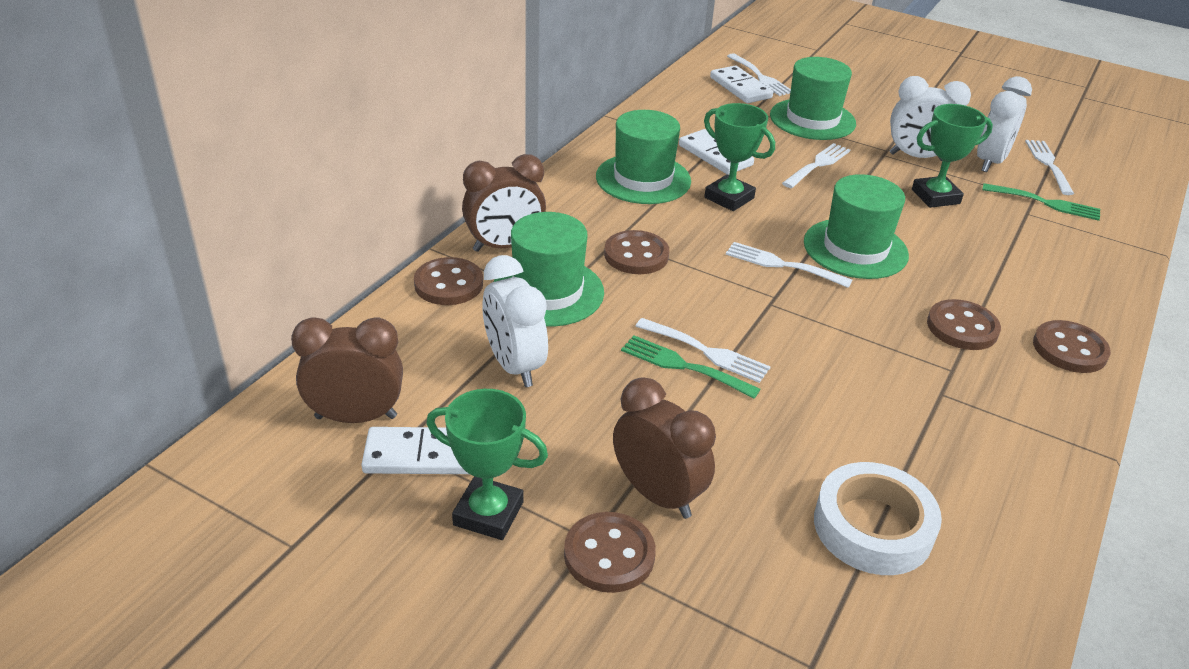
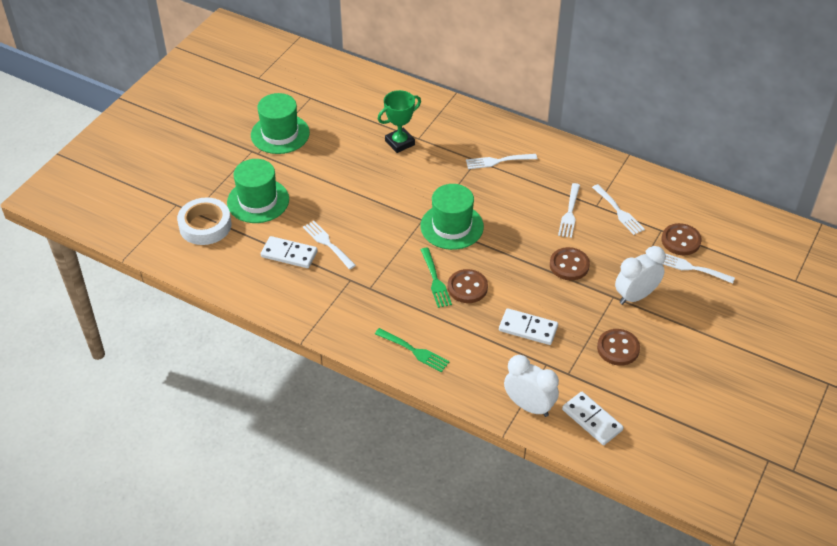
brown button: 5 -> 4
brown clock: 3 -> 0
green hat: 4 -> 3
green trophy: 3 -> 1
white clock: 3 -> 2

